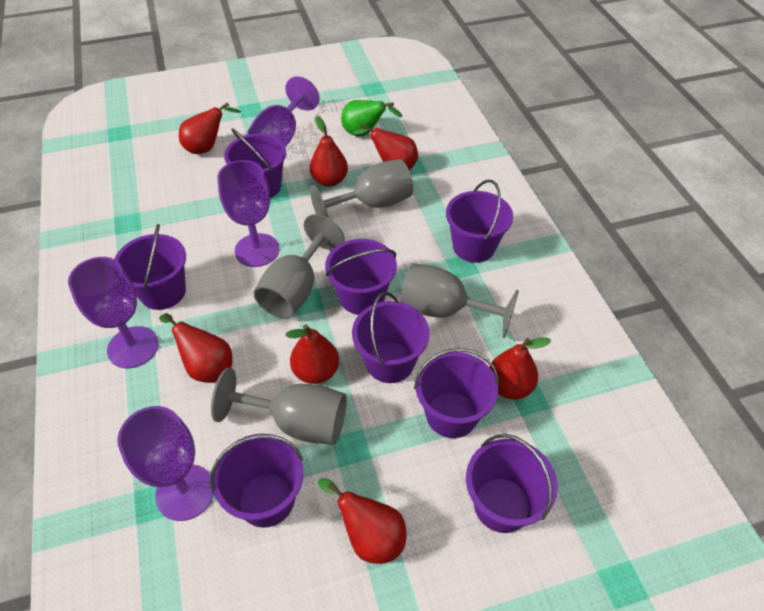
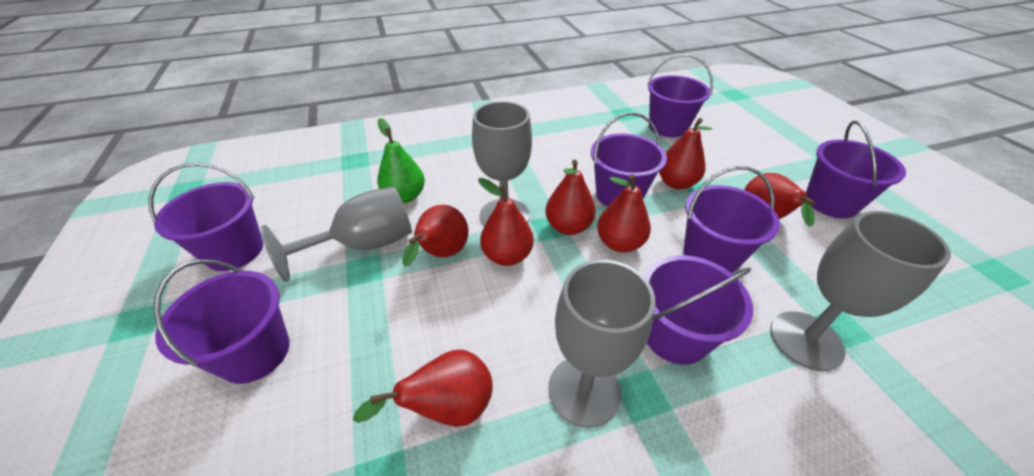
purple bucket: 8 -> 7
purple goblet: 4 -> 0

